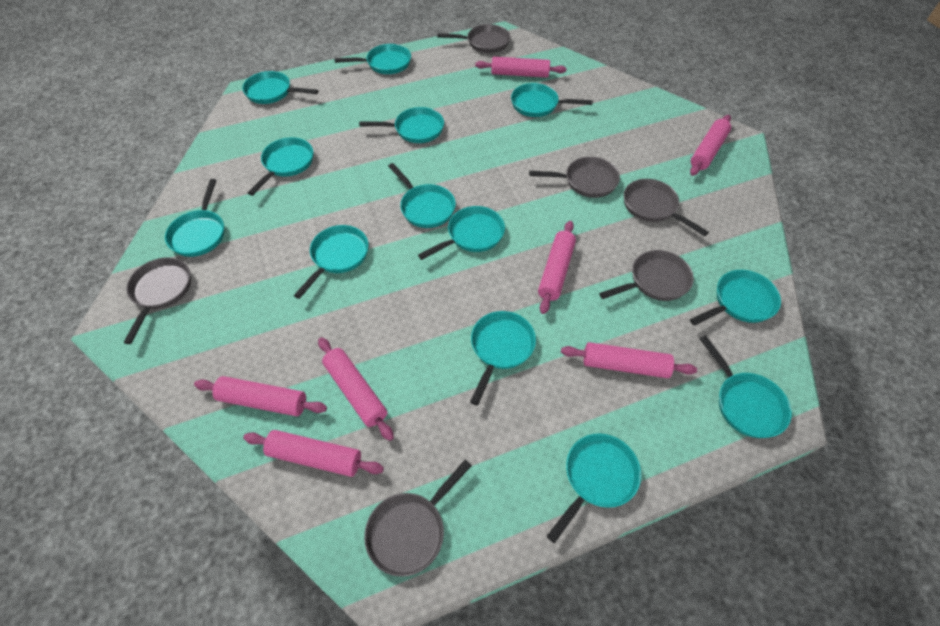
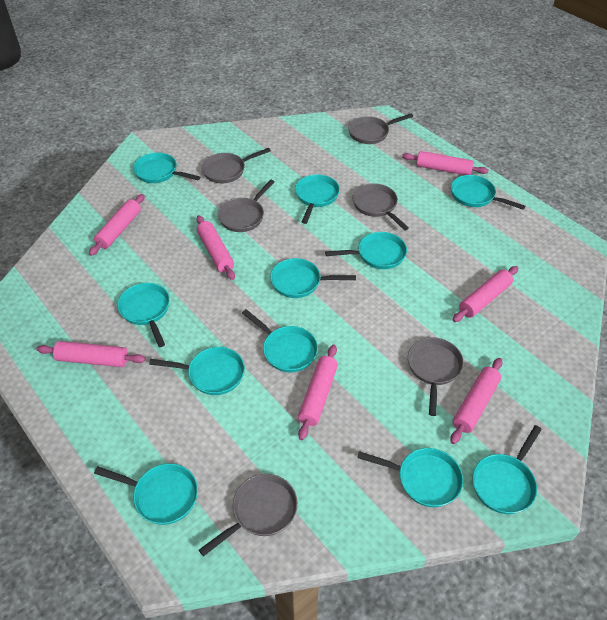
turquoise pan: 13 -> 11

